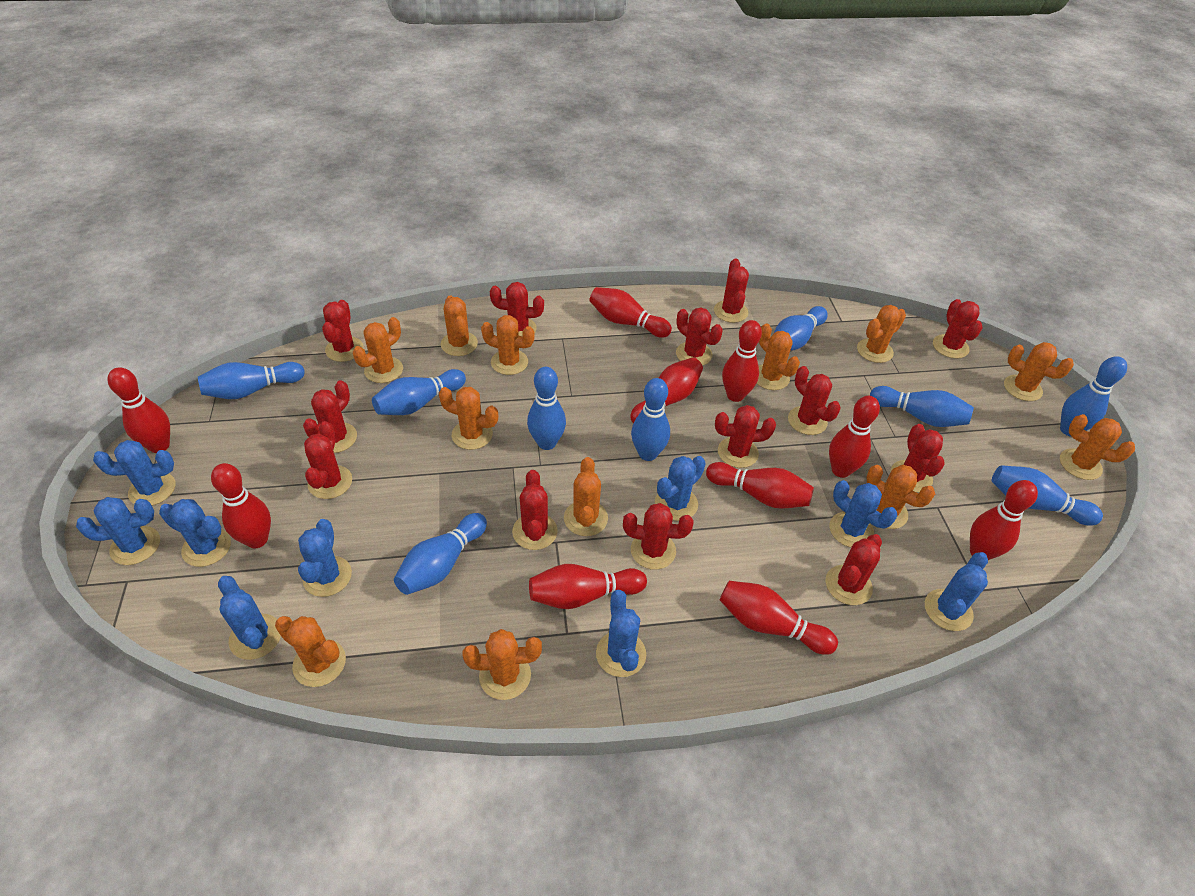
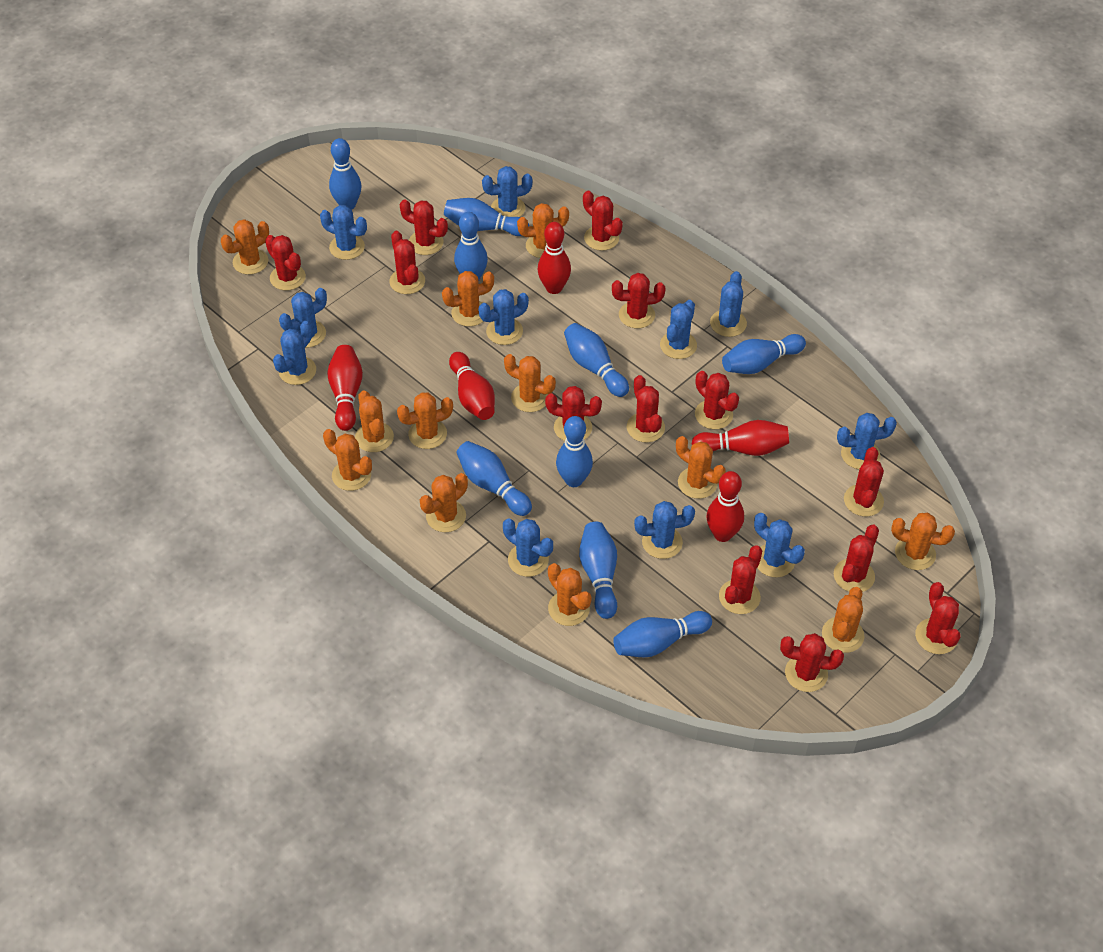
blue cactus: 9 -> 11
red bowling pin: 10 -> 5

